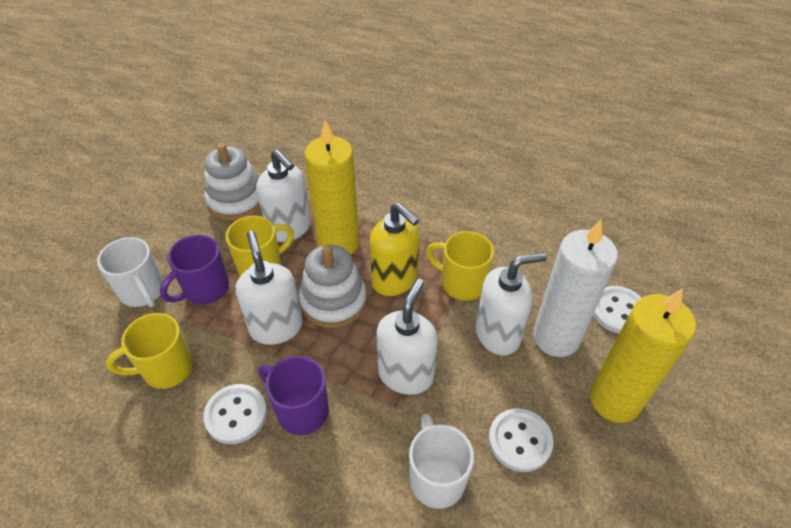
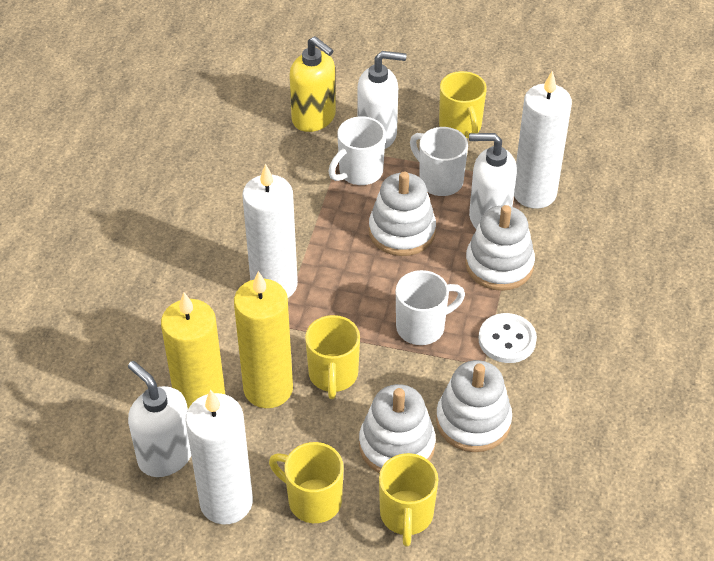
purple mug: 2 -> 0
white button: 3 -> 1
white candle: 1 -> 3
white mug: 2 -> 3
white soap dispenser: 4 -> 3
white stacking toy: 2 -> 4
yellow mug: 3 -> 4

